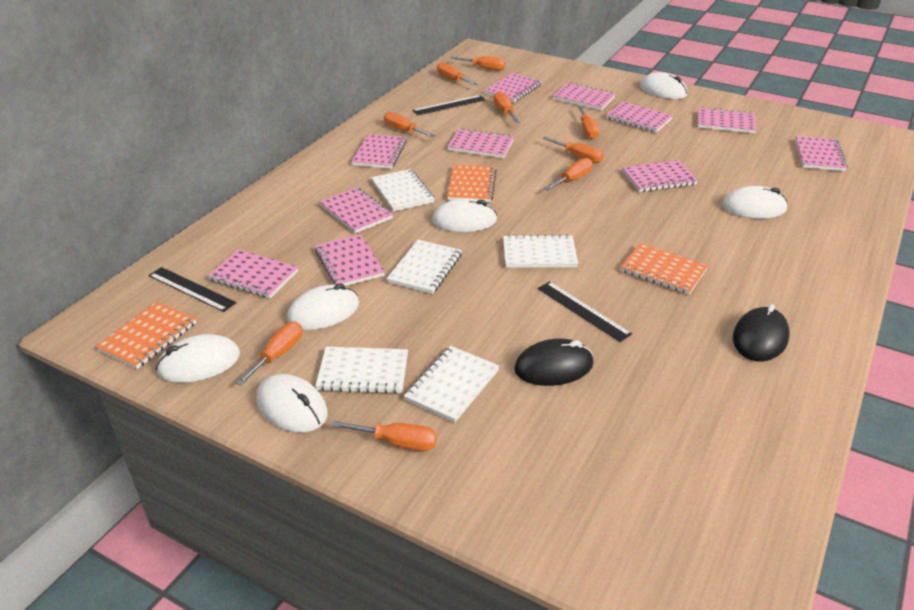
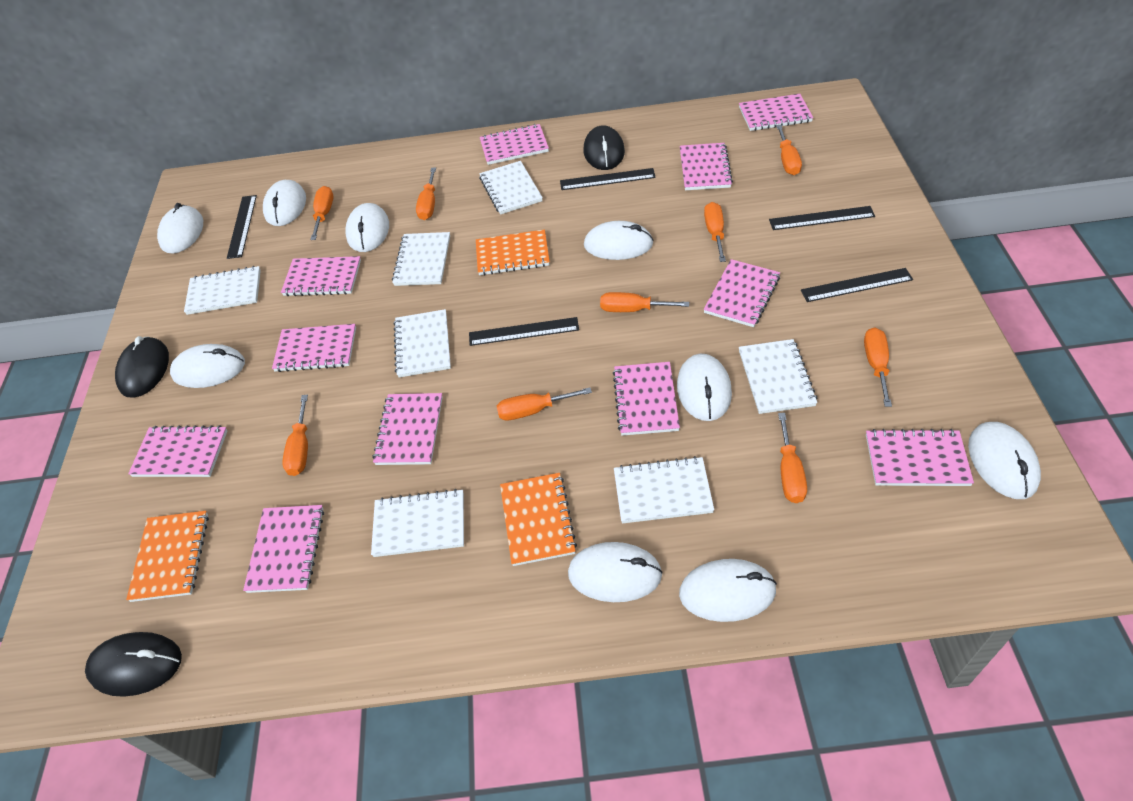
black mouse: 2 -> 3
black ruler: 3 -> 5
white mouse: 6 -> 9
white notebook: 5 -> 7

